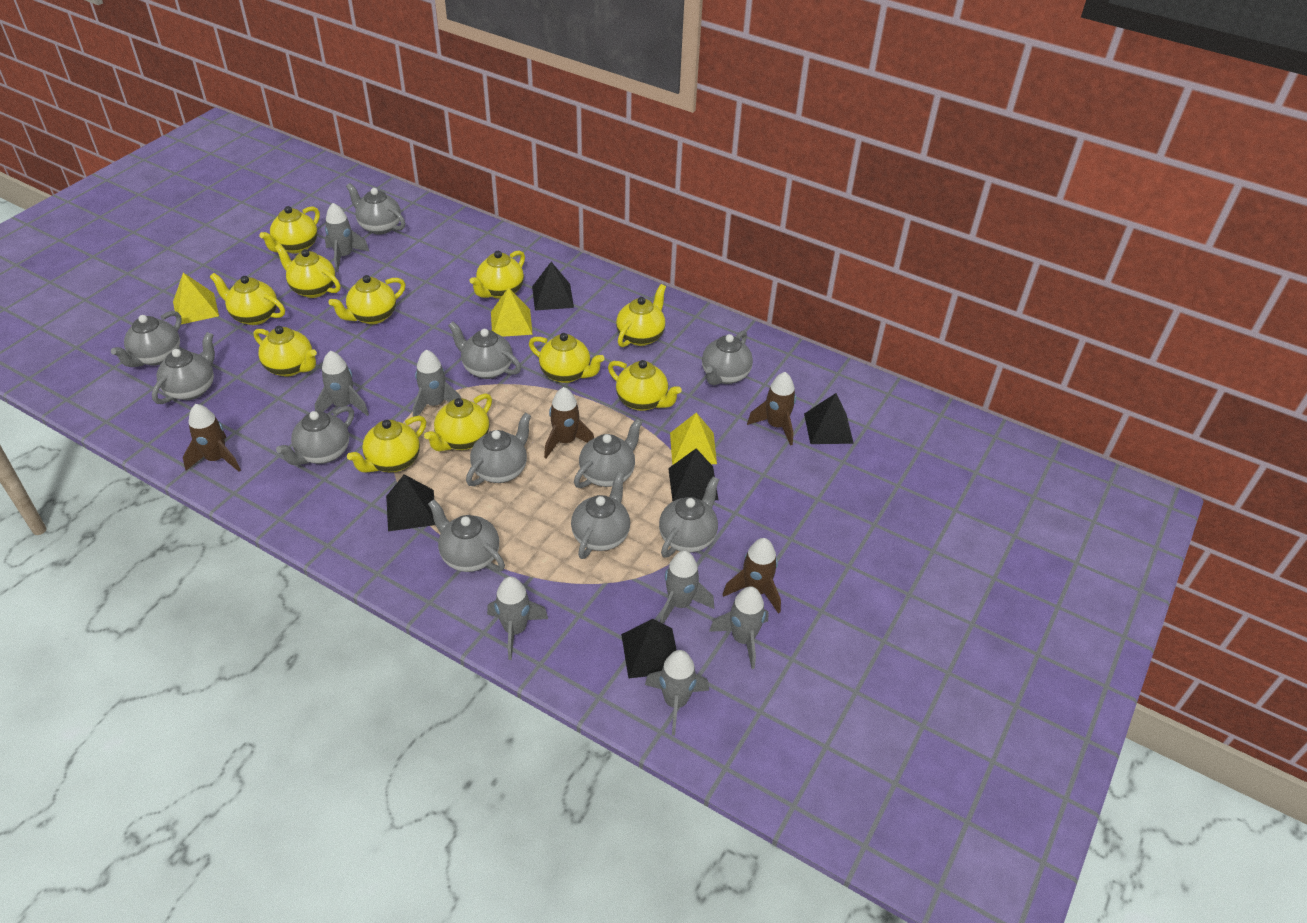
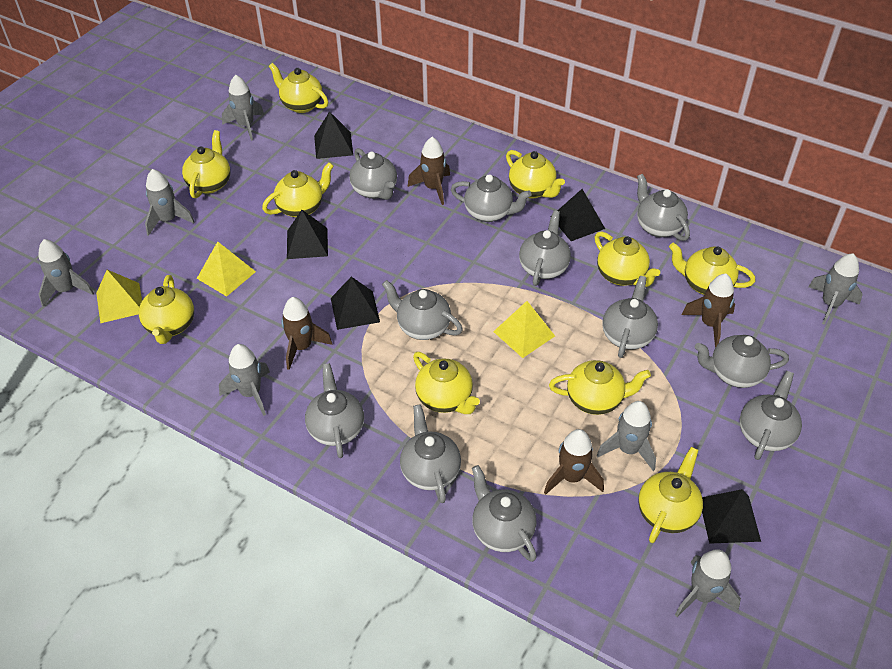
yellow teapot: 11 -> 10

